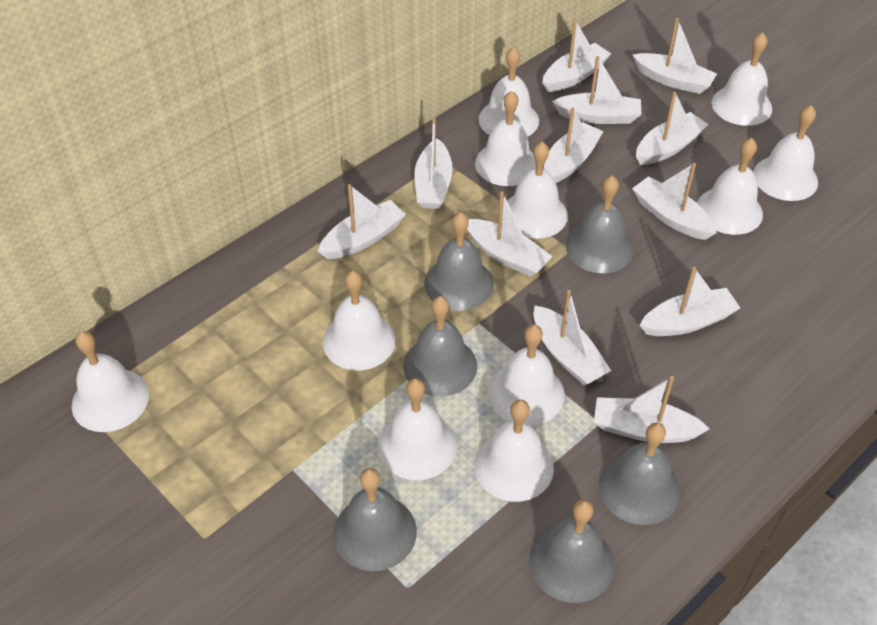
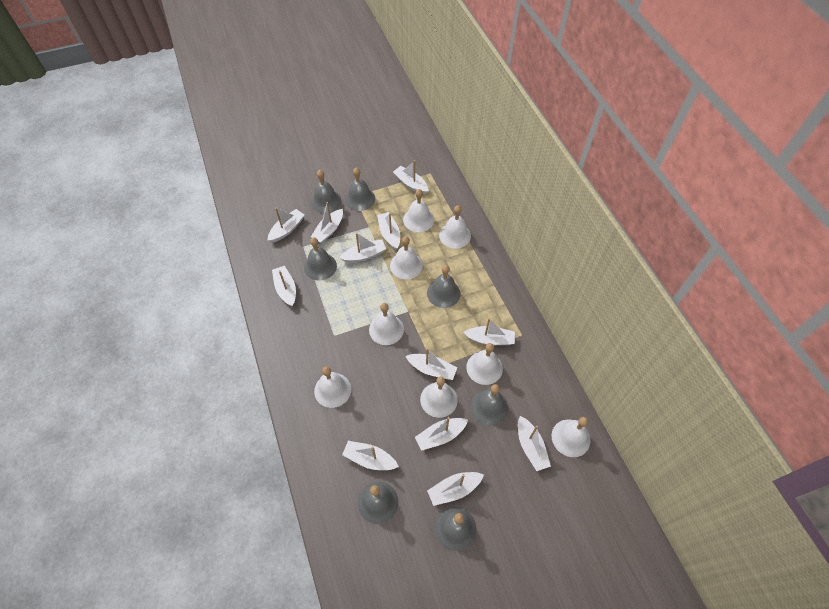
grey bell: 6 -> 7
white bell: 11 -> 8

